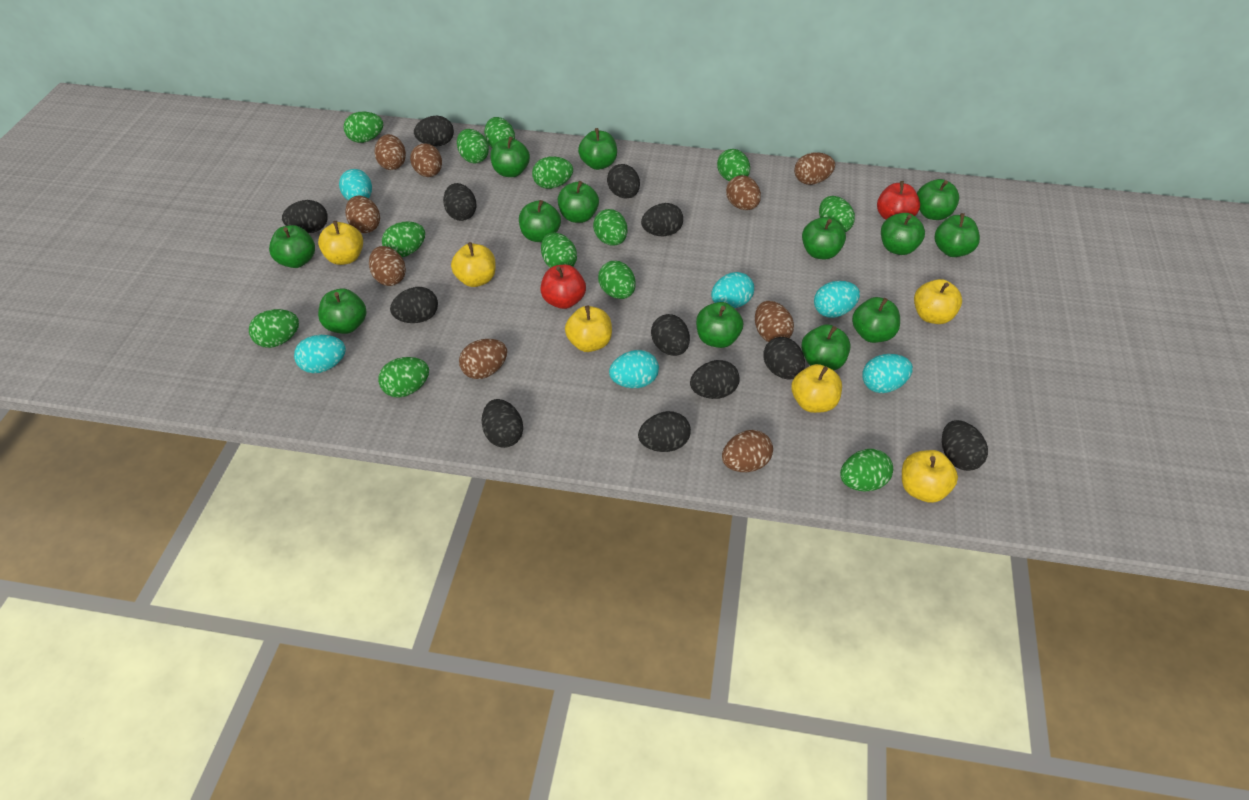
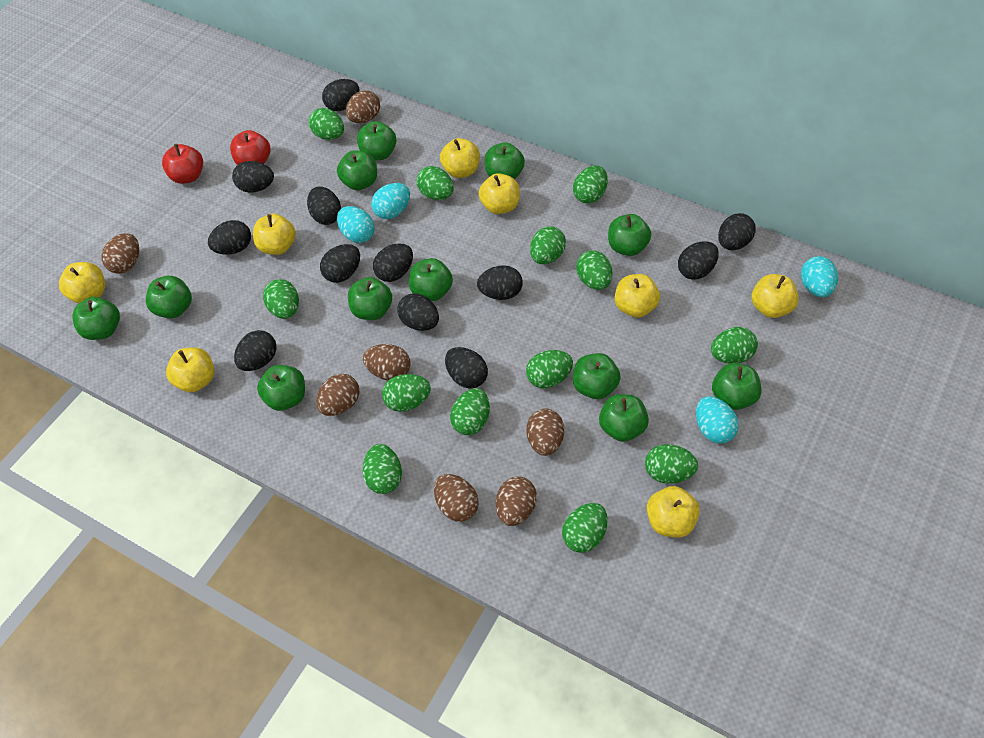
brown egg: 9 -> 7
green apple: 13 -> 12
turquoise egg: 6 -> 4
yellow apple: 6 -> 8

